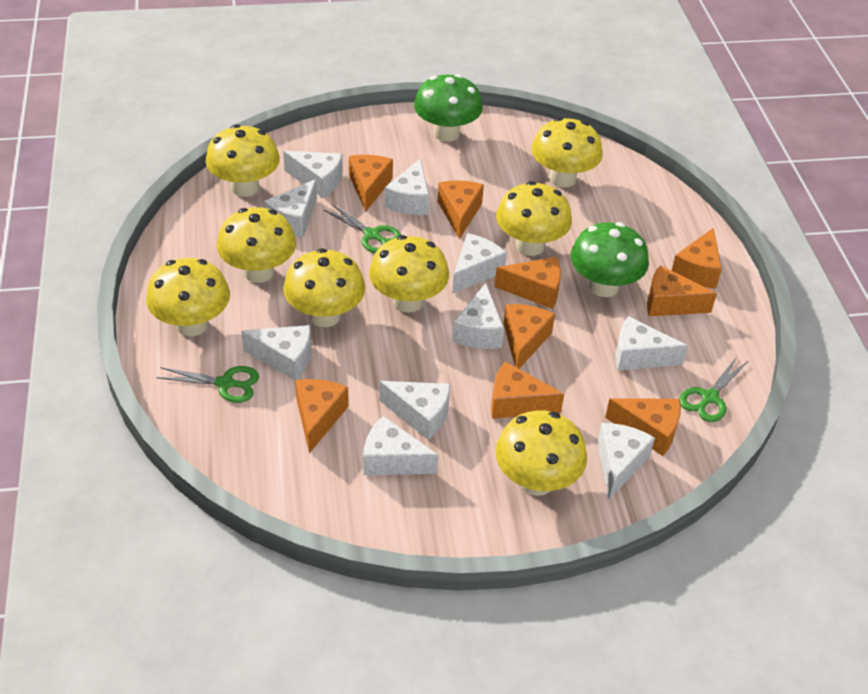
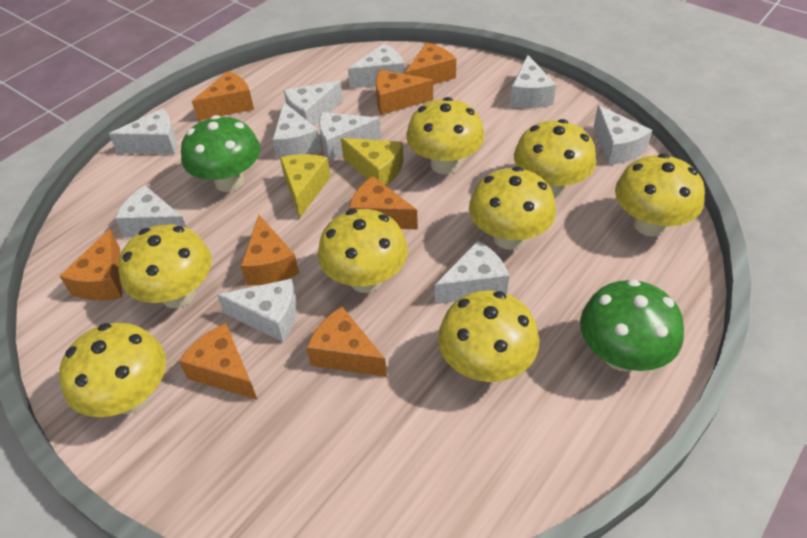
green scissors: 3 -> 0
orange cheese: 9 -> 8
yellow cheese: 0 -> 2

